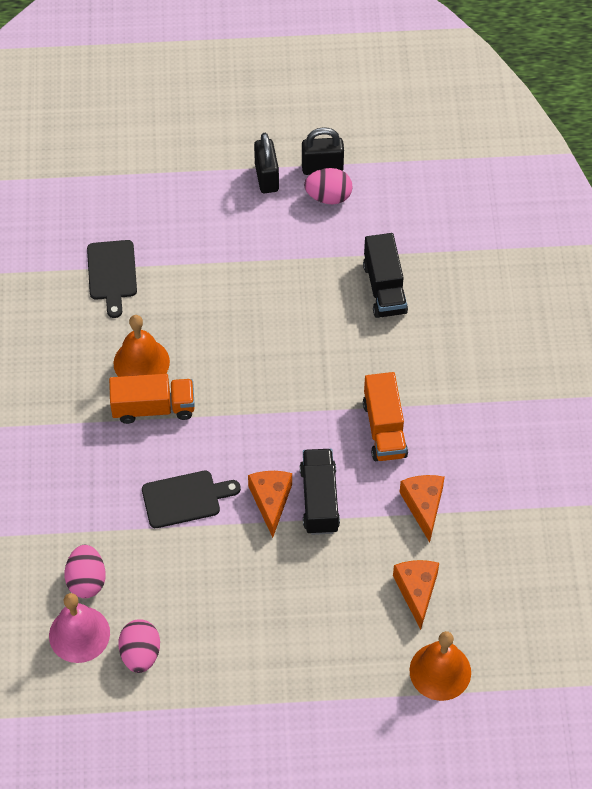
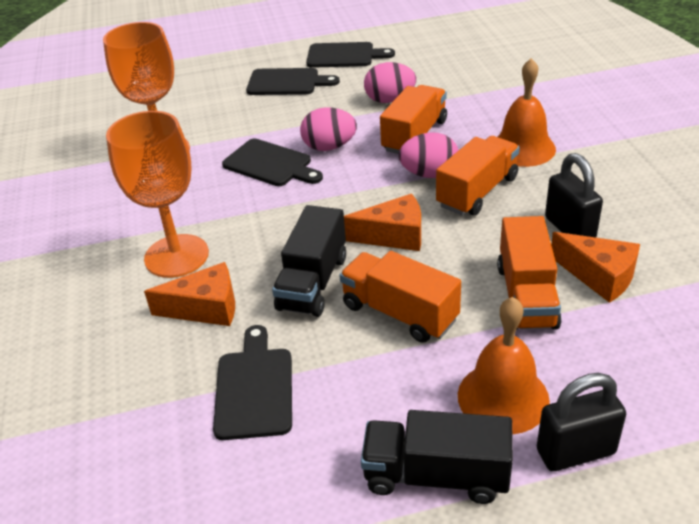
black cutting board: 2 -> 4
orange goblet: 0 -> 2
orange truck: 2 -> 4
pink bell: 1 -> 0

